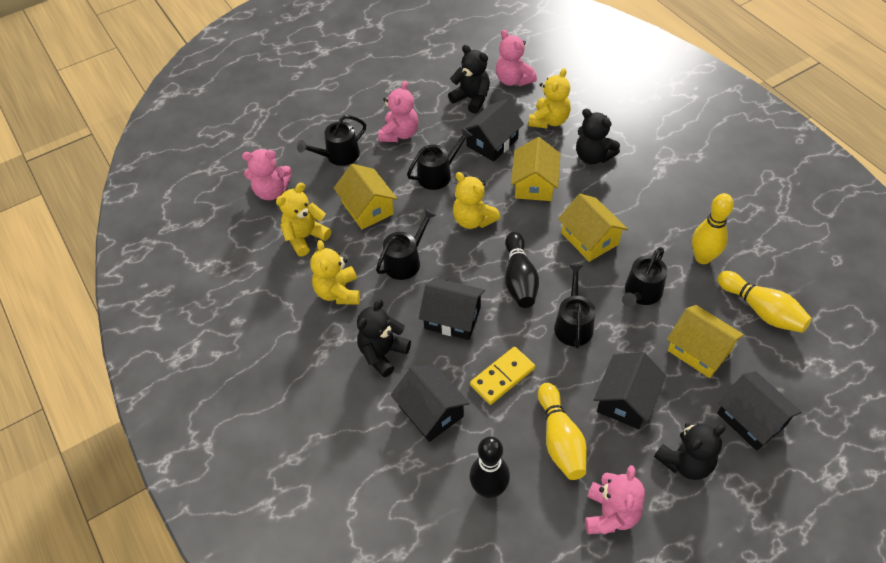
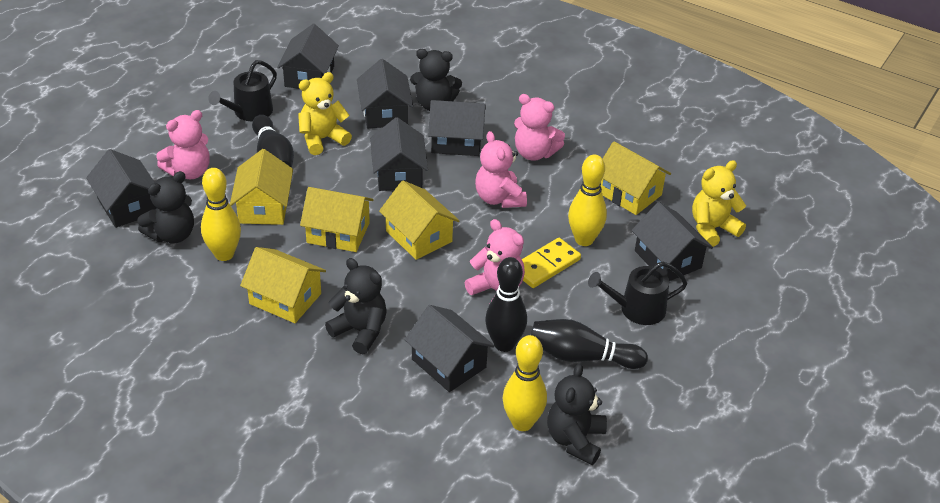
black bowling pin: 2 -> 3
black house: 5 -> 7
black watering can: 5 -> 2
yellow house: 4 -> 5
yellow teddy bear: 4 -> 2

